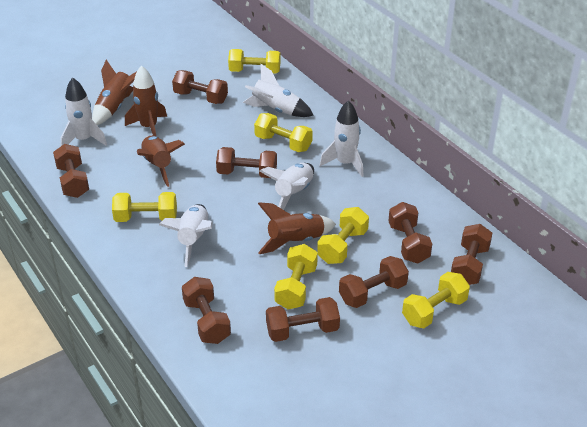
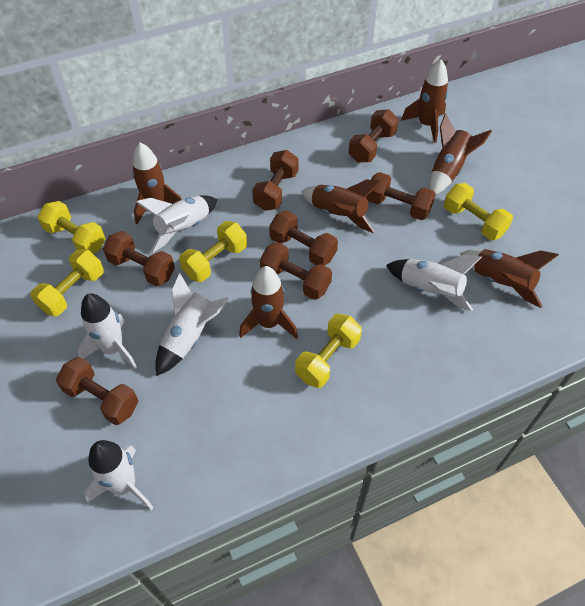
brown dumbbell: 8 -> 7
brown rocket: 4 -> 6
yellow dumbbell: 6 -> 5

